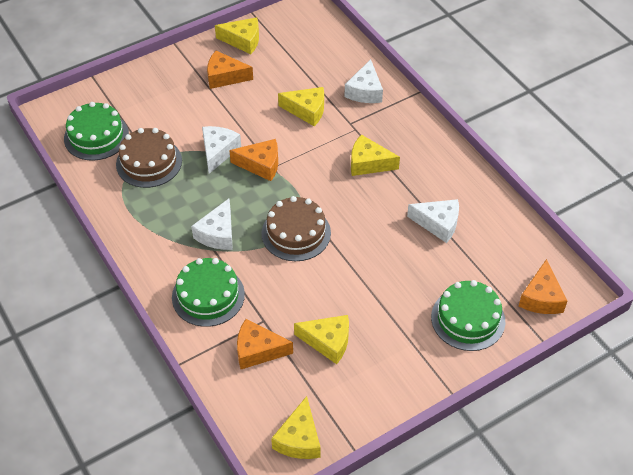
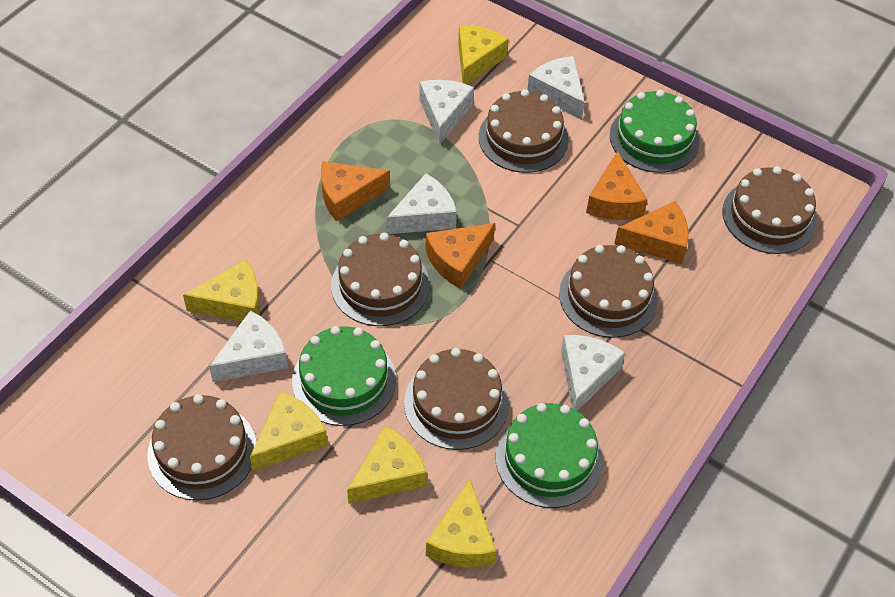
brown cake: 2 -> 6
white cheese: 4 -> 5

